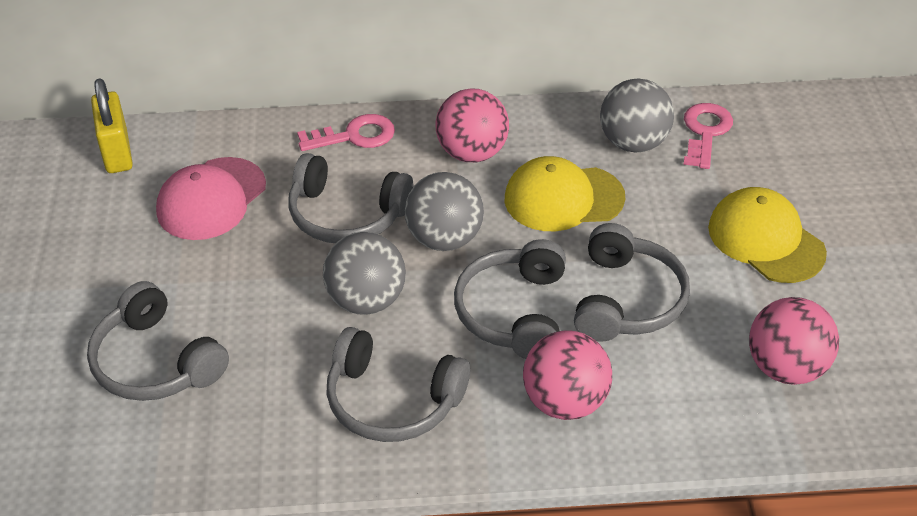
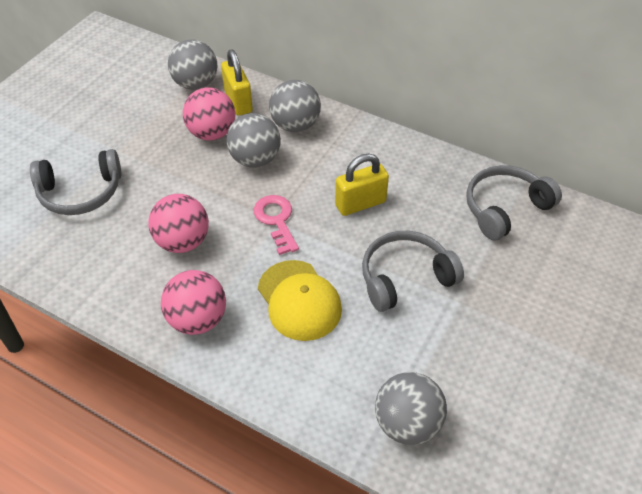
grey ball: 3 -> 4
grey headphones: 5 -> 3
pink cap: 1 -> 0
pink key: 2 -> 1
yellow cap: 2 -> 1
yellow padlock: 1 -> 2

